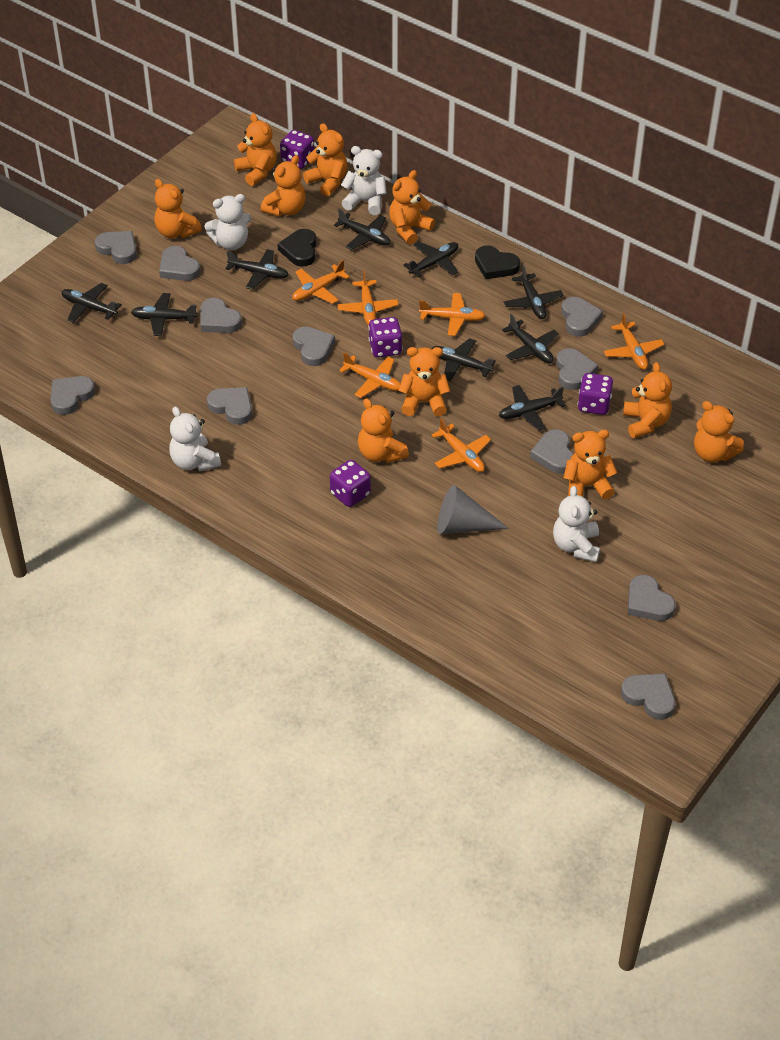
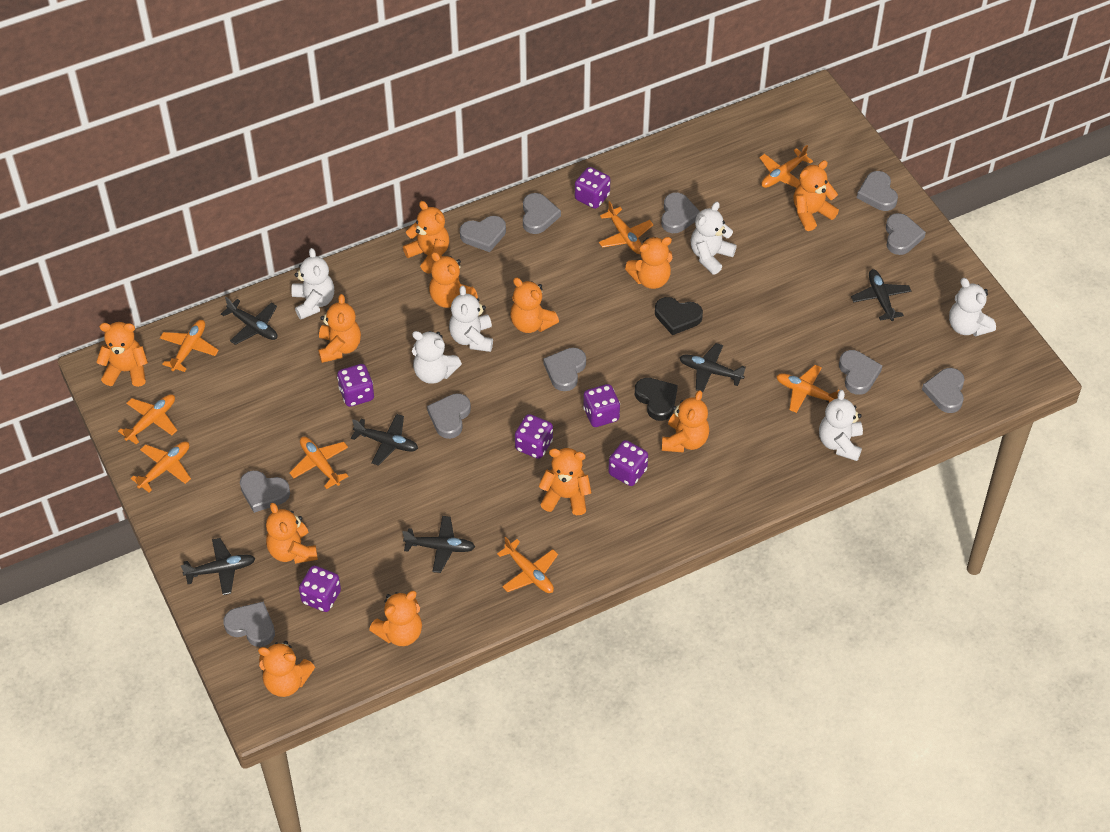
black plane: 9 -> 6
grey cone: 1 -> 0
orange plane: 6 -> 8
orange teddy bear: 10 -> 12
purple dice: 4 -> 6
white teddy bear: 4 -> 6

